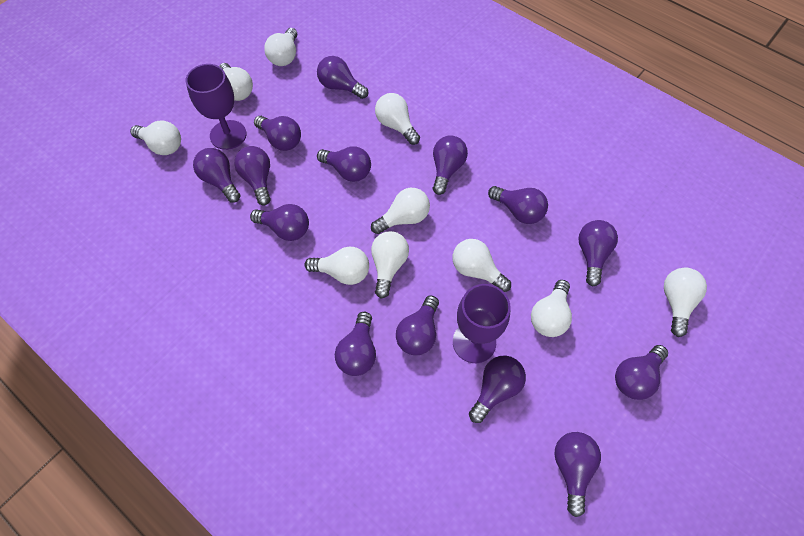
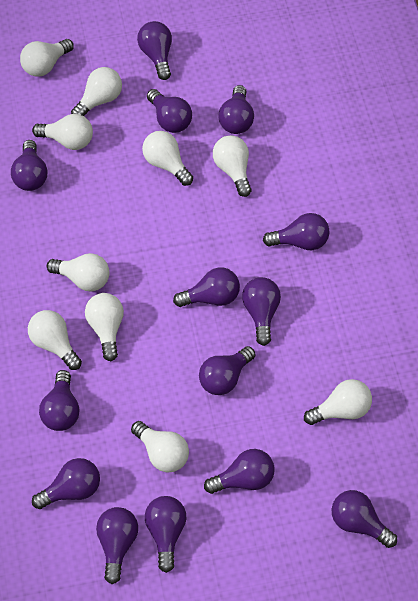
purple goblet: 2 -> 0

